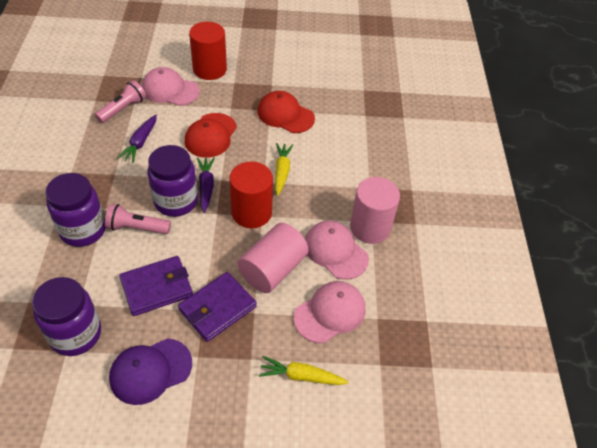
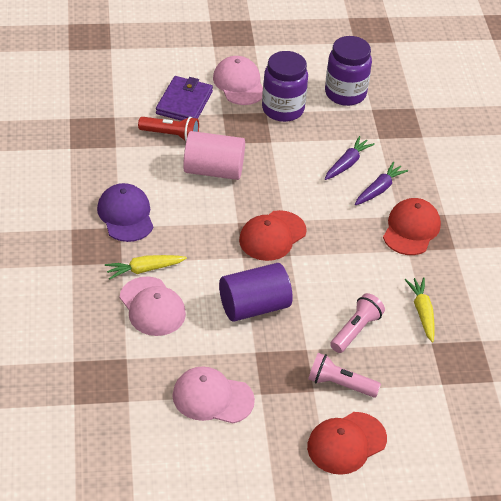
pink cylinder: 2 -> 1
purple cylinder: 0 -> 1
purple jar: 3 -> 2
purple wallet: 2 -> 1
red cap: 2 -> 3
red cylinder: 2 -> 0
red flashlight: 0 -> 1

